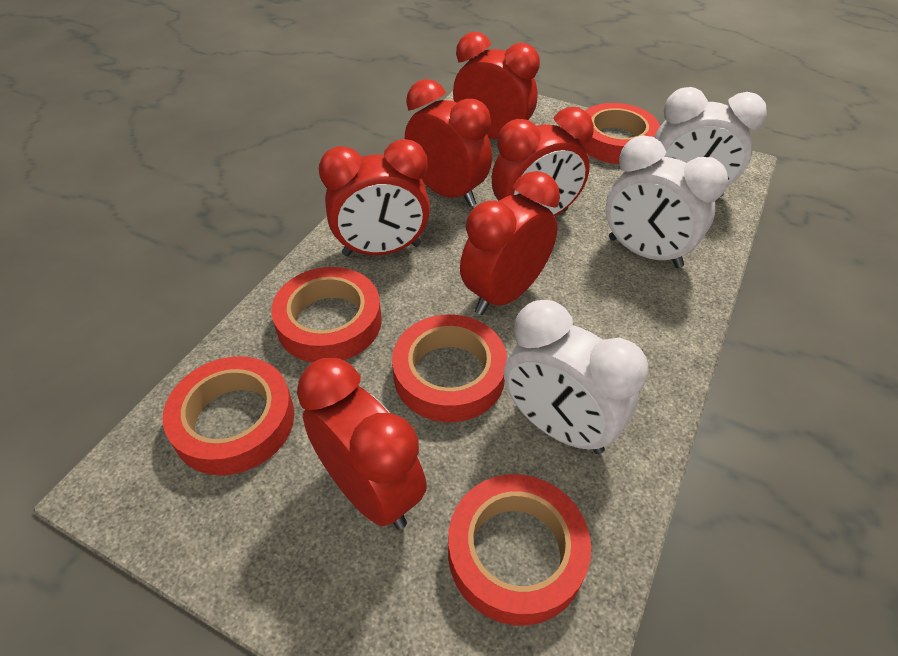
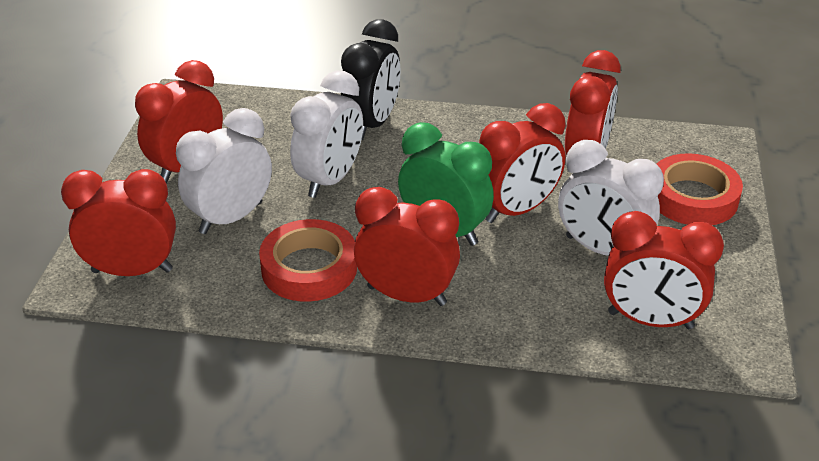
black clock: 0 -> 1
green clock: 0 -> 1
red tape: 5 -> 2

